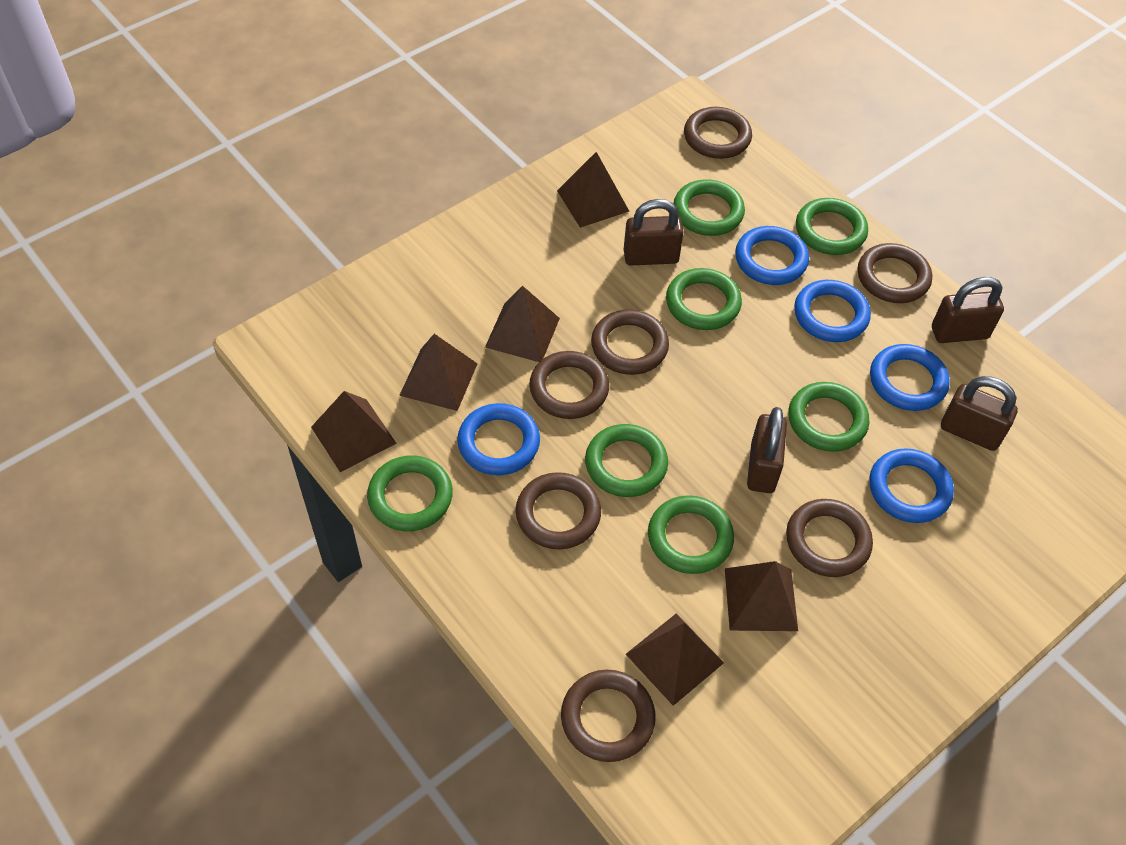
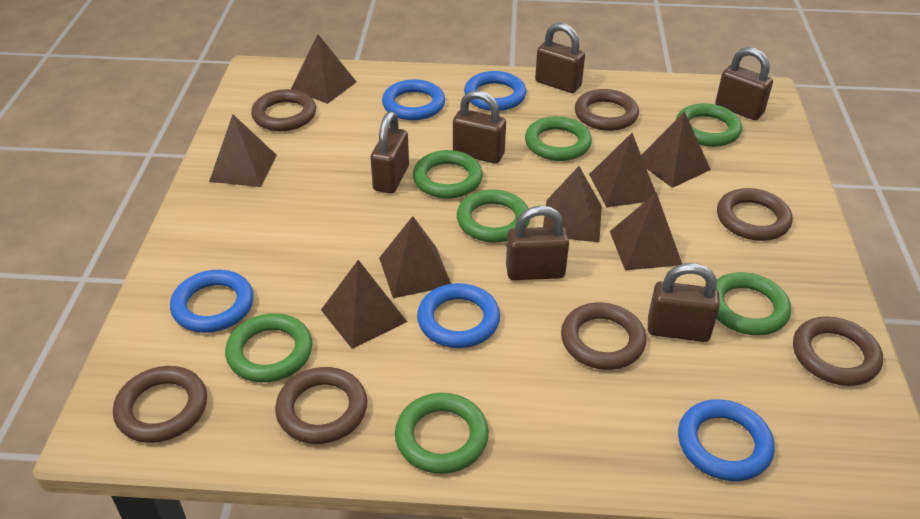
brown padlock: 4 -> 6
brown pyramid: 6 -> 8

